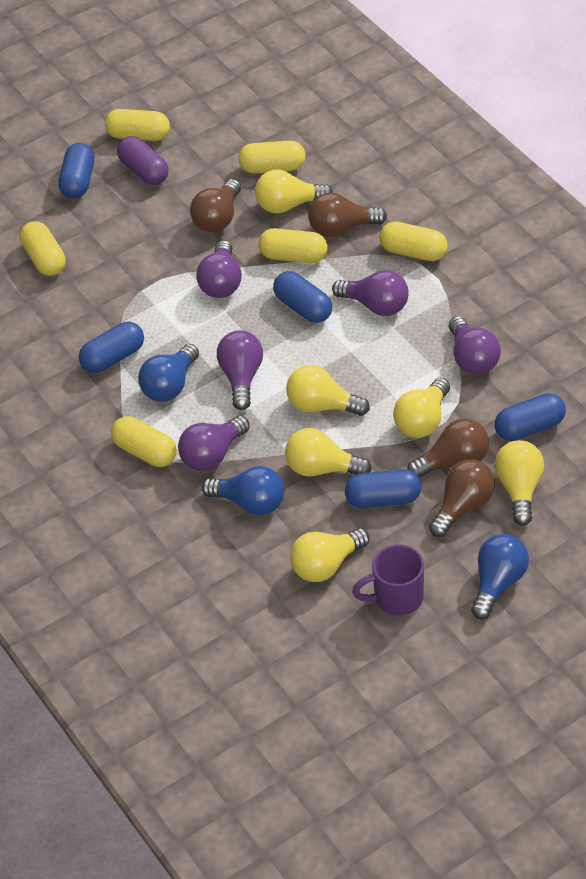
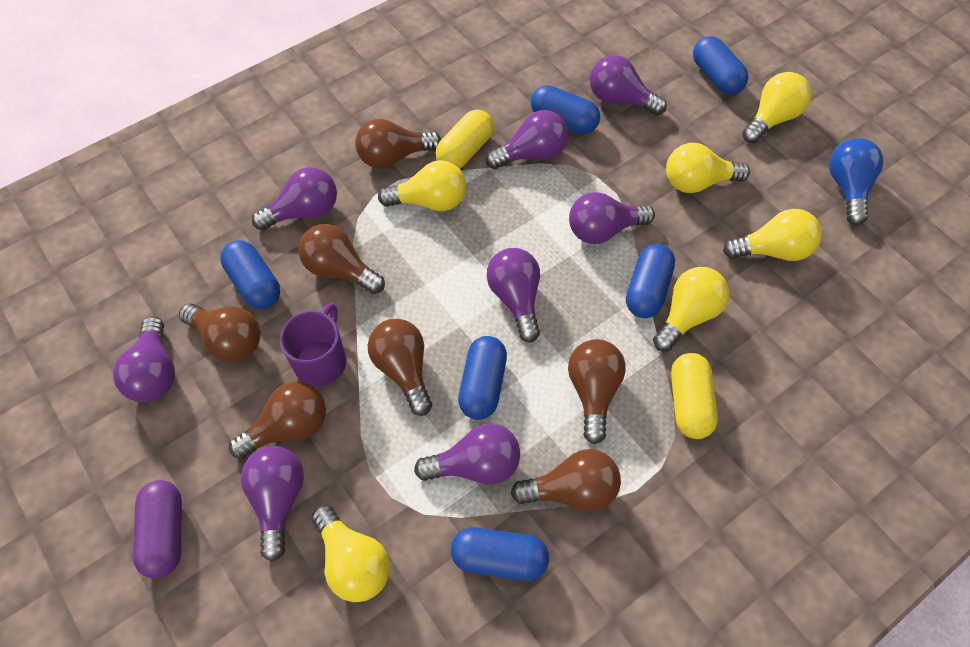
blue capsule: 5 -> 6
blue light bulb: 3 -> 1
brown light bulb: 4 -> 7
purple light bulb: 5 -> 8
yellow capsule: 6 -> 2

